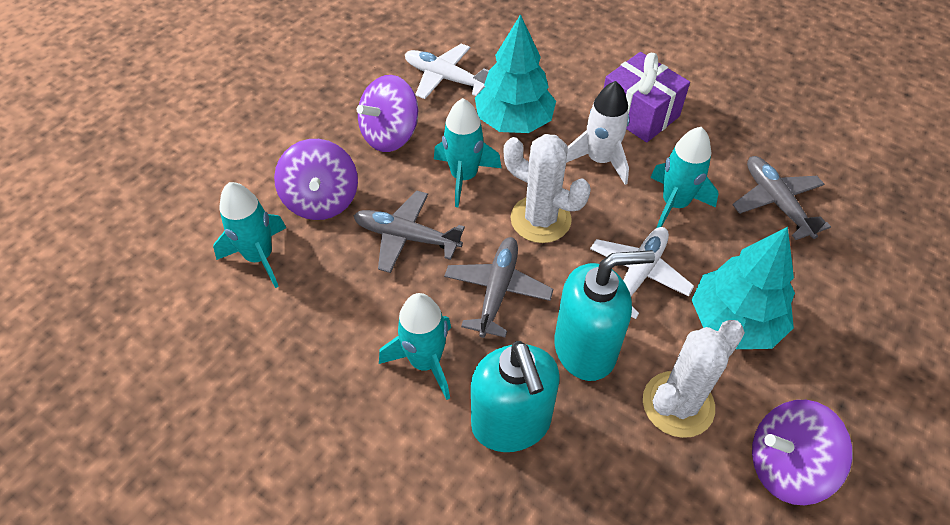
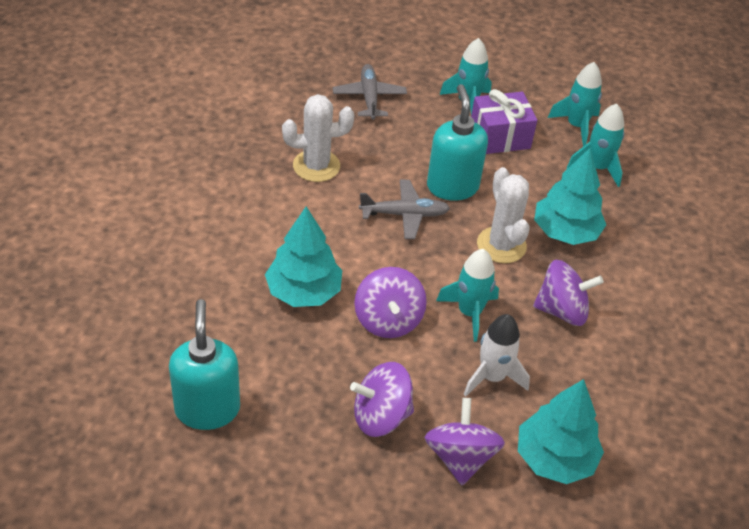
grey plane: 3 -> 2
purple spinning top: 3 -> 4
turquoise tree: 2 -> 3
white plane: 2 -> 0

